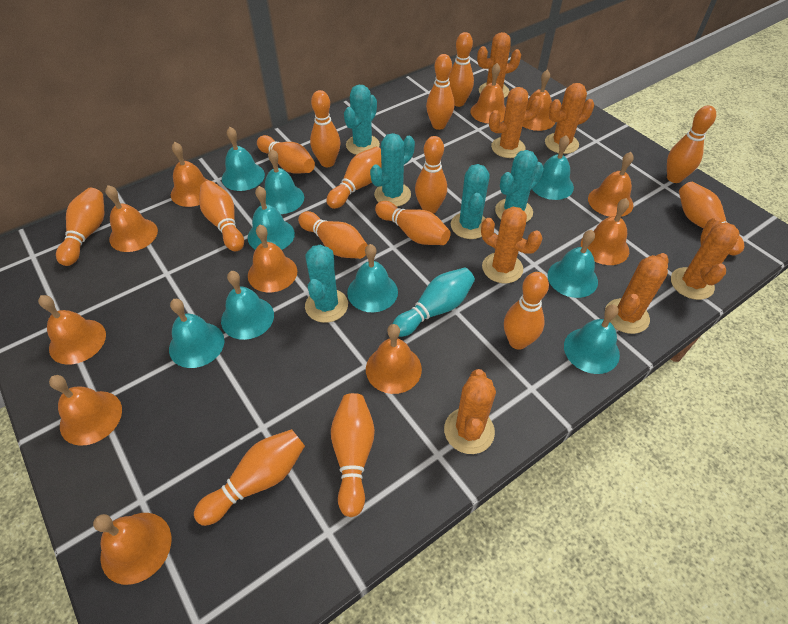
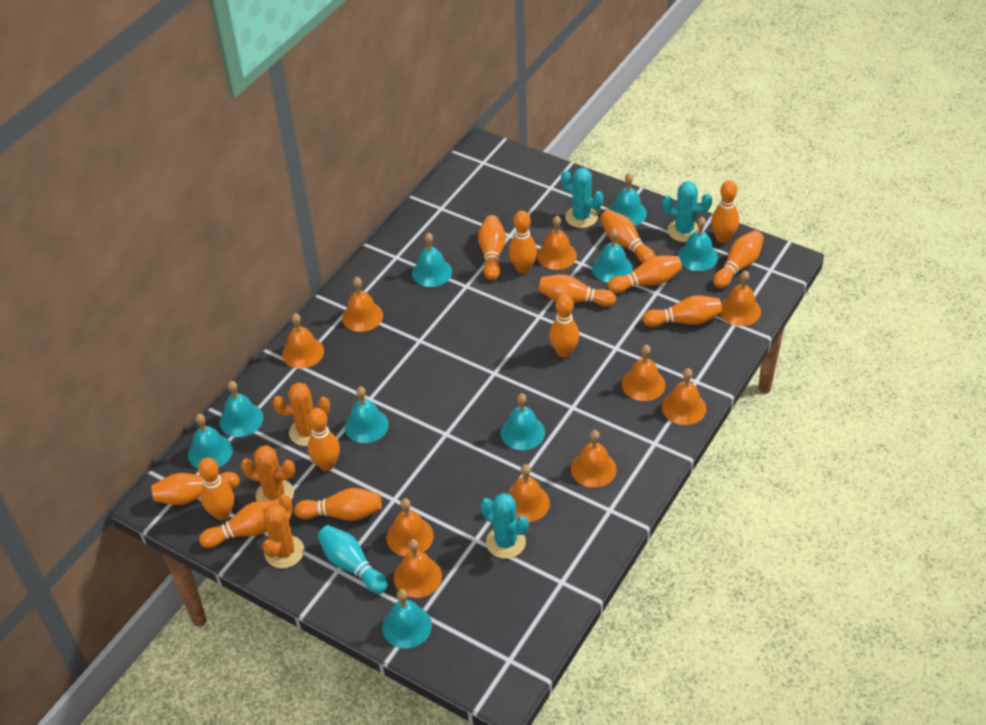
orange bell: 11 -> 10
orange bowling pin: 15 -> 14
orange cactus: 7 -> 3
turquoise cactus: 5 -> 3

